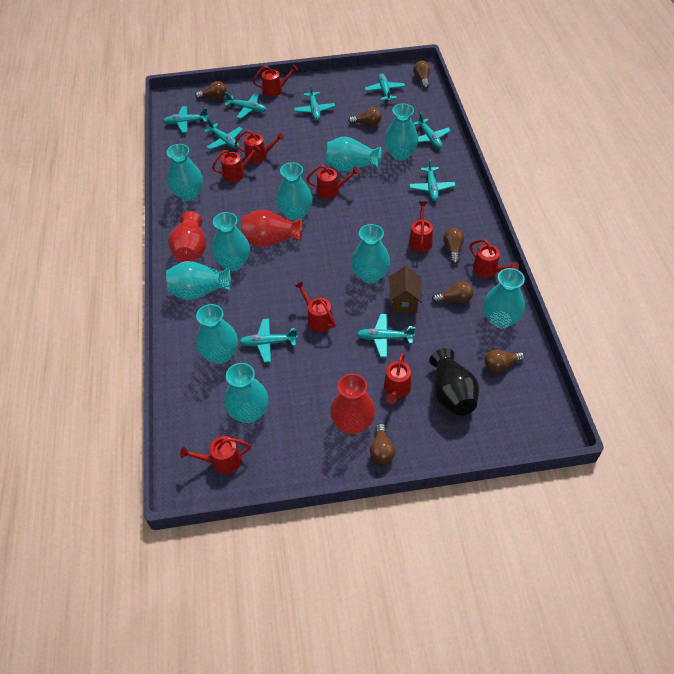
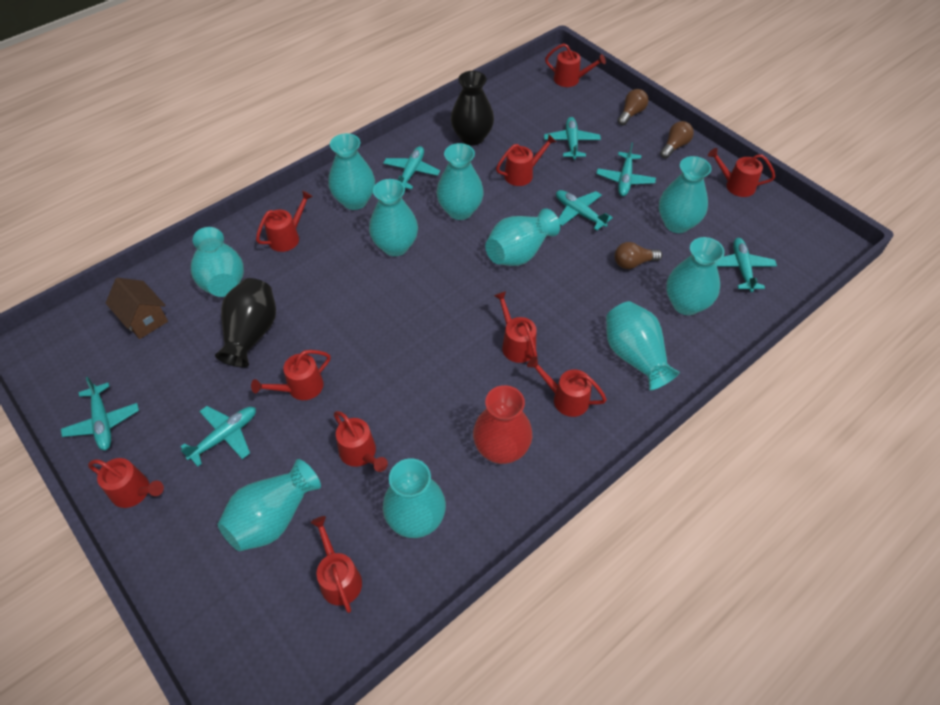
black vase: 1 -> 2
brown light bulb: 7 -> 3
red vase: 3 -> 1
red watering can: 9 -> 10
turquoise plane: 9 -> 7

